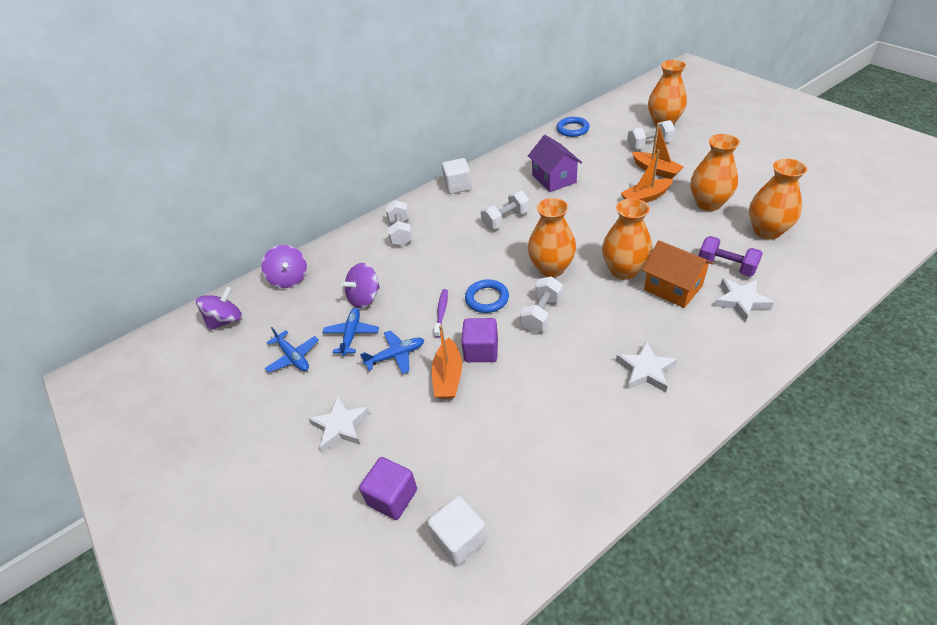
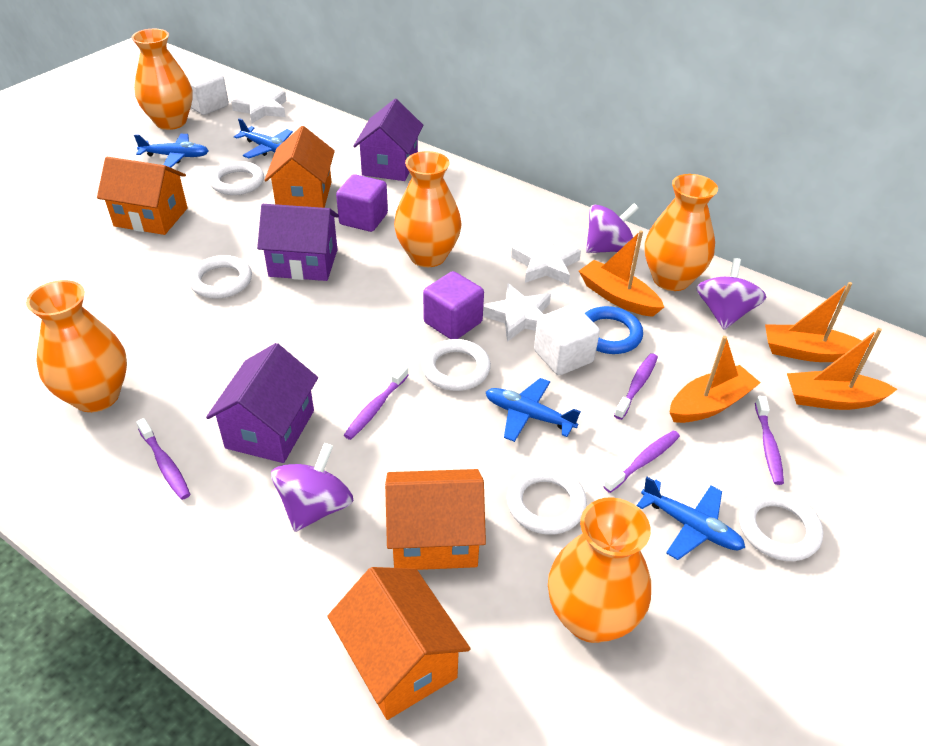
blue plane: 3 -> 4
blue ring: 2 -> 1
orange boat: 3 -> 4
orange house: 1 -> 4
purple dumbbell: 1 -> 0
purple house: 1 -> 3
purple toothbrush: 1 -> 5
white dumbbell: 4 -> 0
white ring: 0 -> 5

